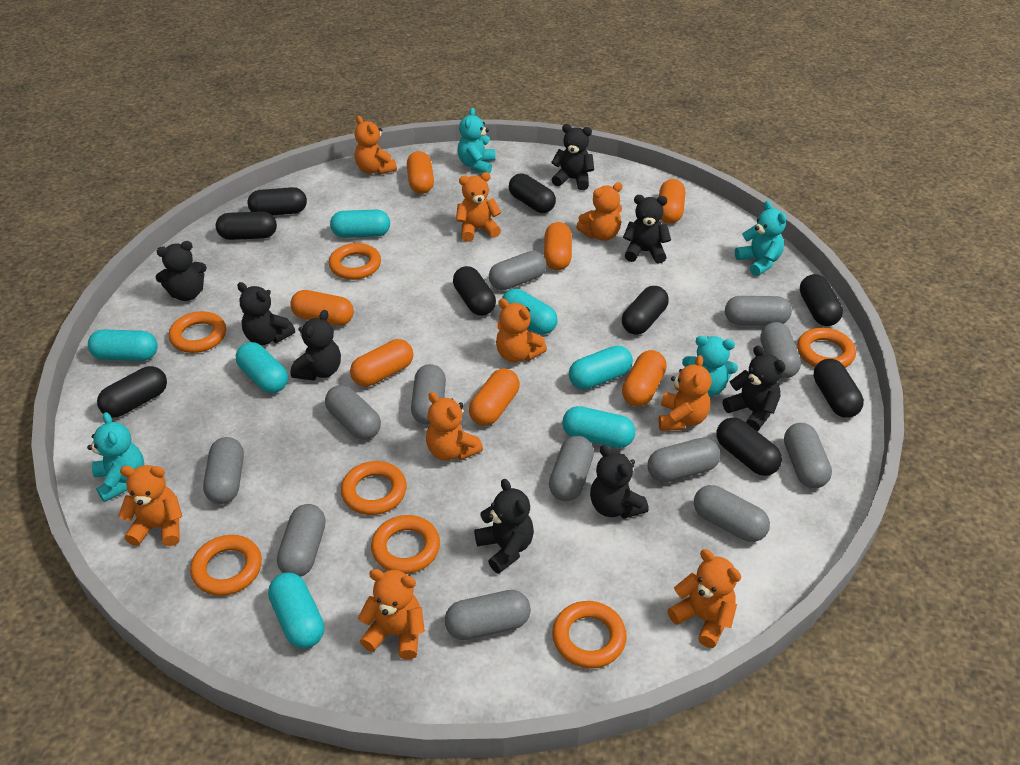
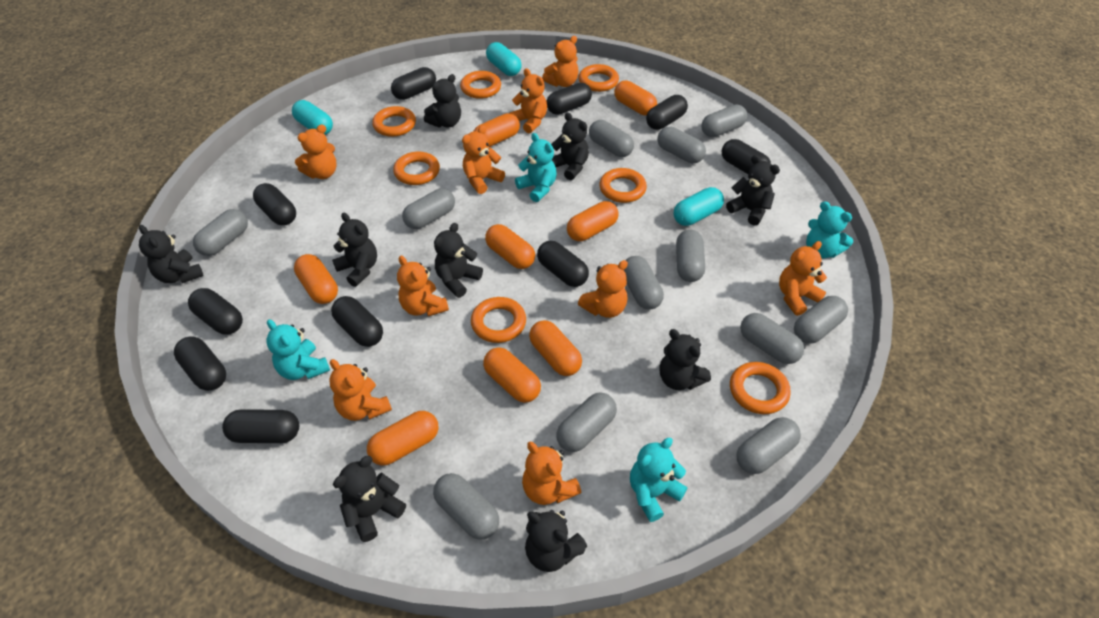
black capsule: 9 -> 10
black teddy bear: 8 -> 9
orange capsule: 7 -> 8
turquoise capsule: 7 -> 3

